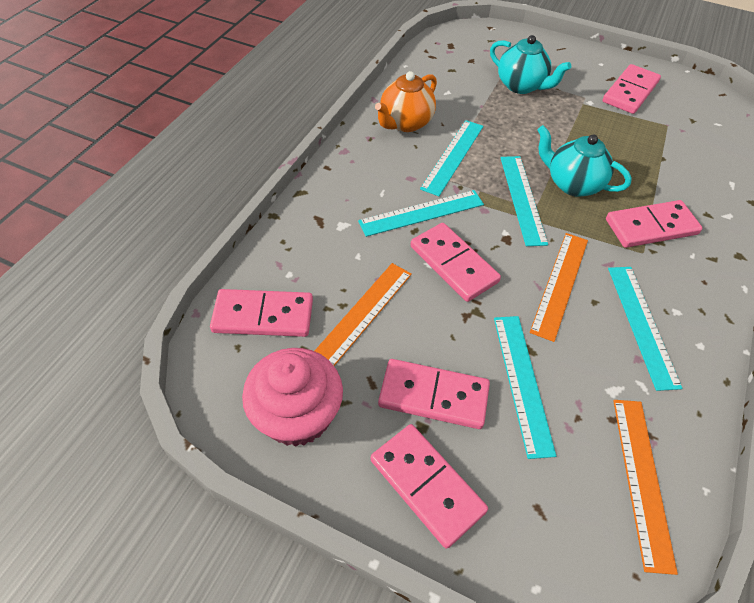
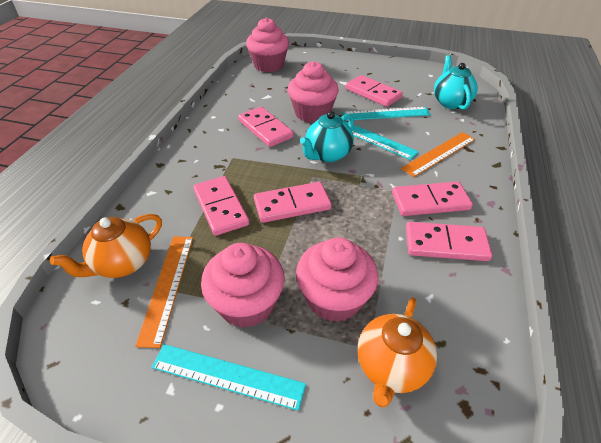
orange ruler: 3 -> 2
orange teapot: 1 -> 2
pink cupcake: 1 -> 4
turquoise ruler: 5 -> 3

